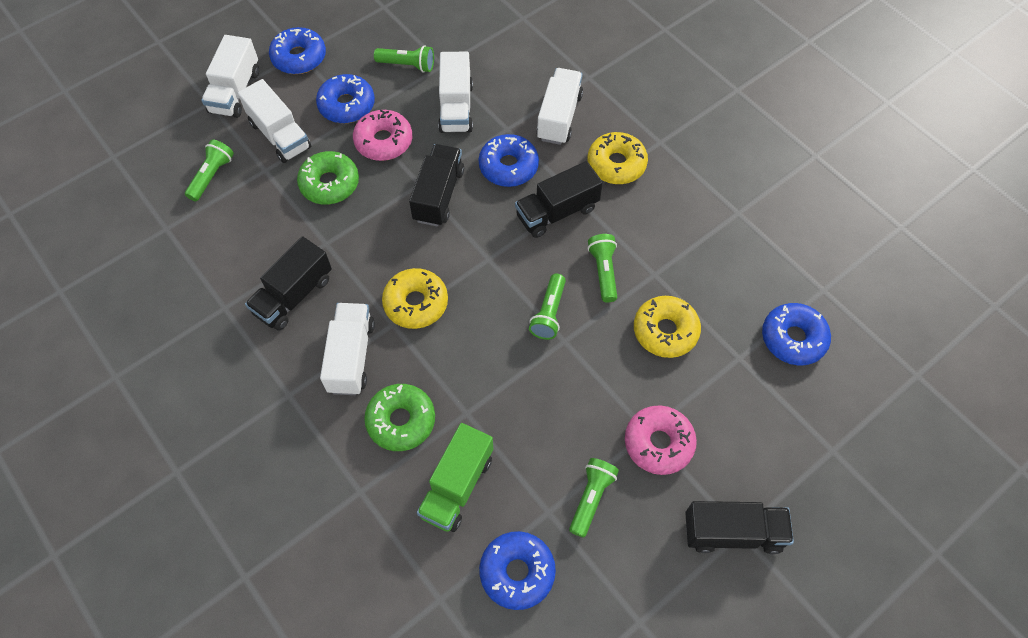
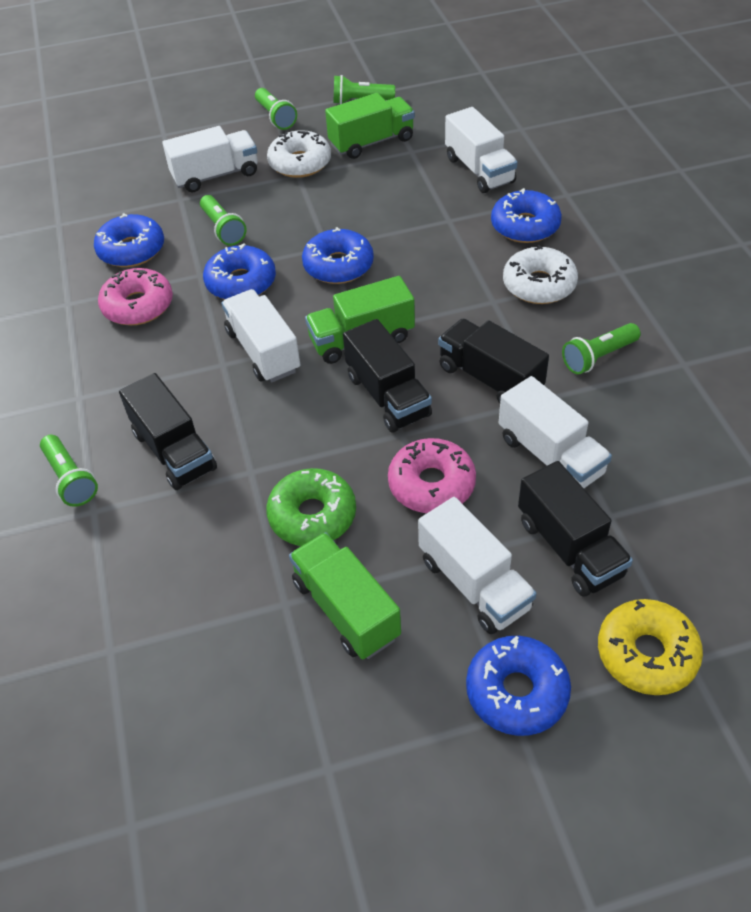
green donut: 2 -> 1
green truck: 1 -> 3
white donut: 0 -> 2
yellow donut: 3 -> 1

